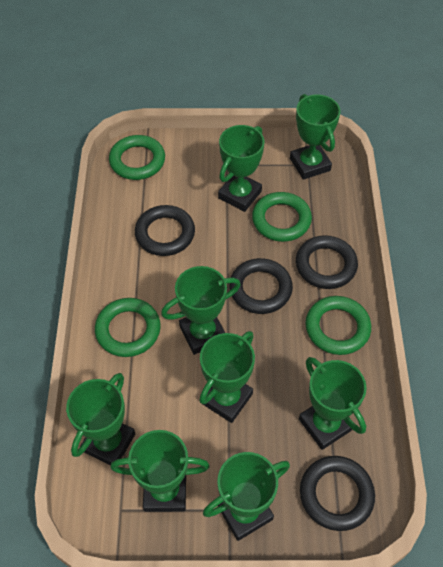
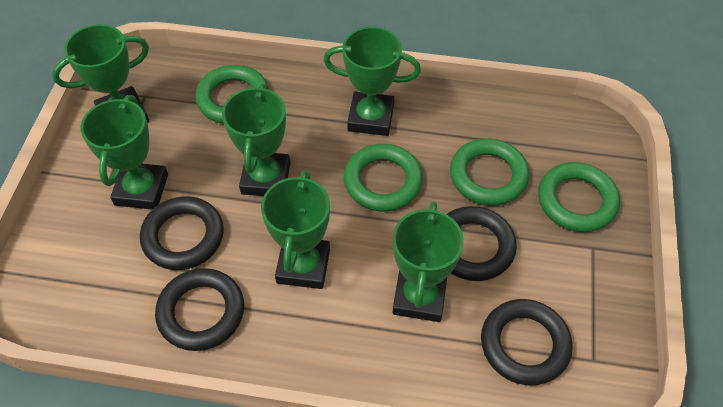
green trophy: 8 -> 6

